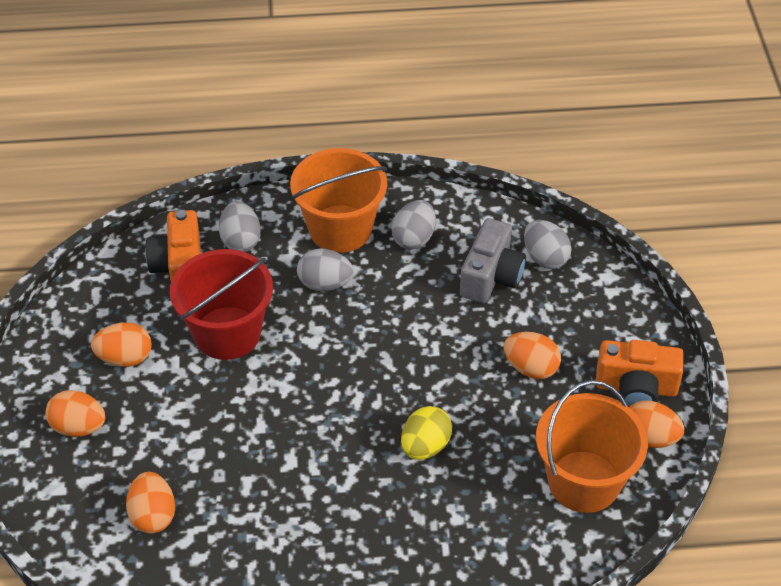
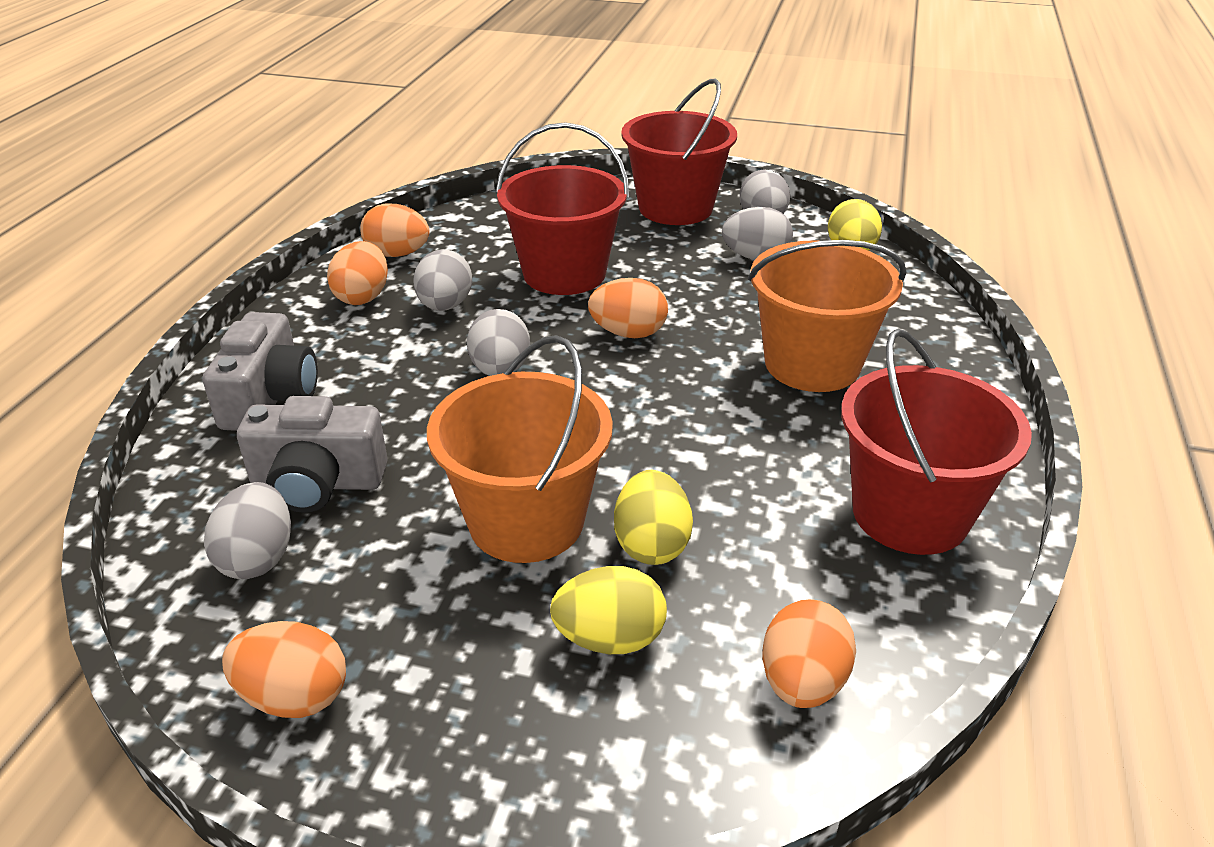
grey camera: 1 -> 2
grey egg: 4 -> 5
orange camera: 2 -> 0
red bucket: 1 -> 3
yellow egg: 1 -> 3

